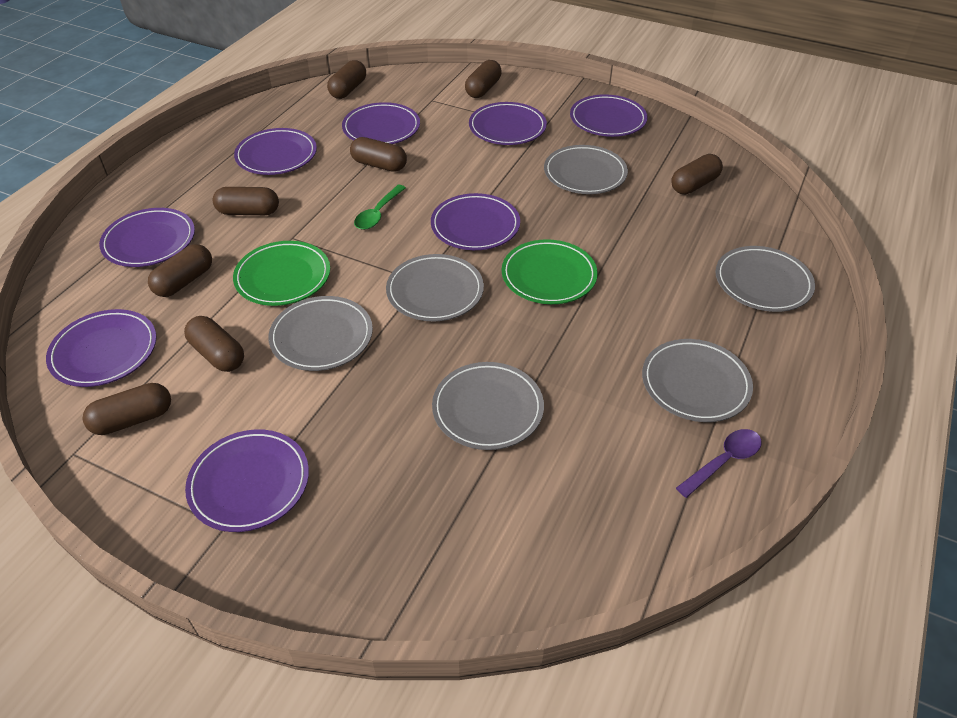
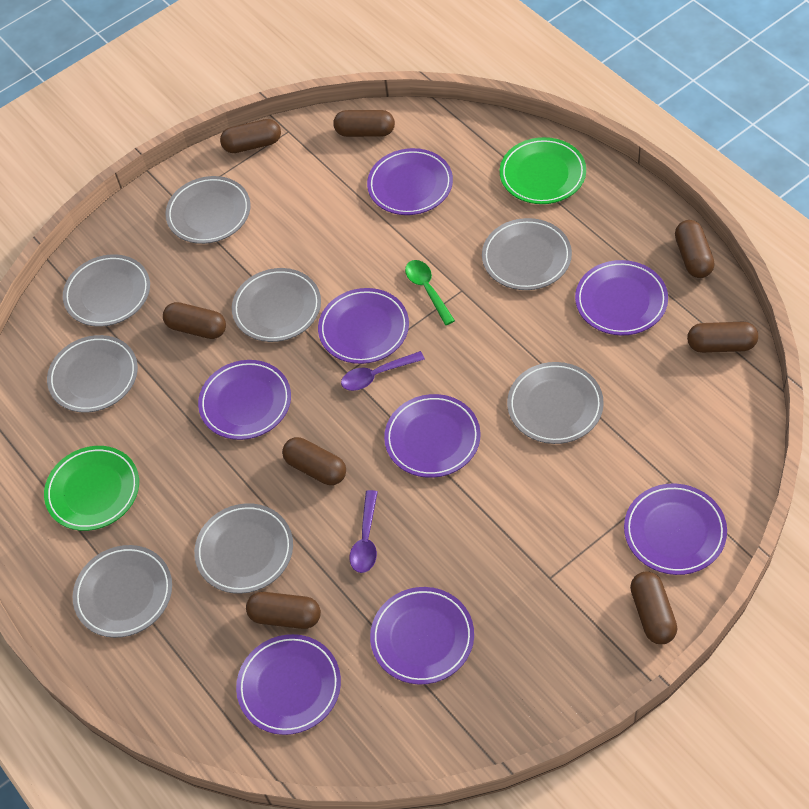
grey plate: 6 -> 8
purple spoon: 1 -> 2

